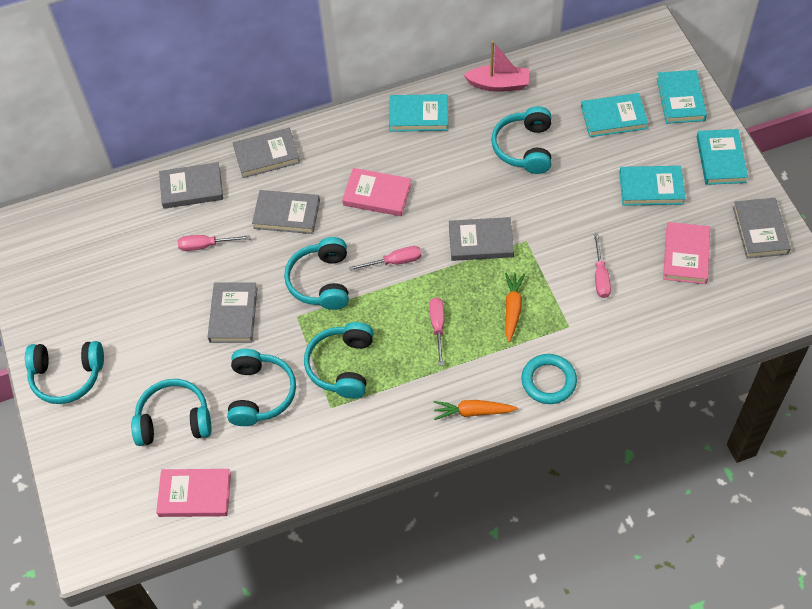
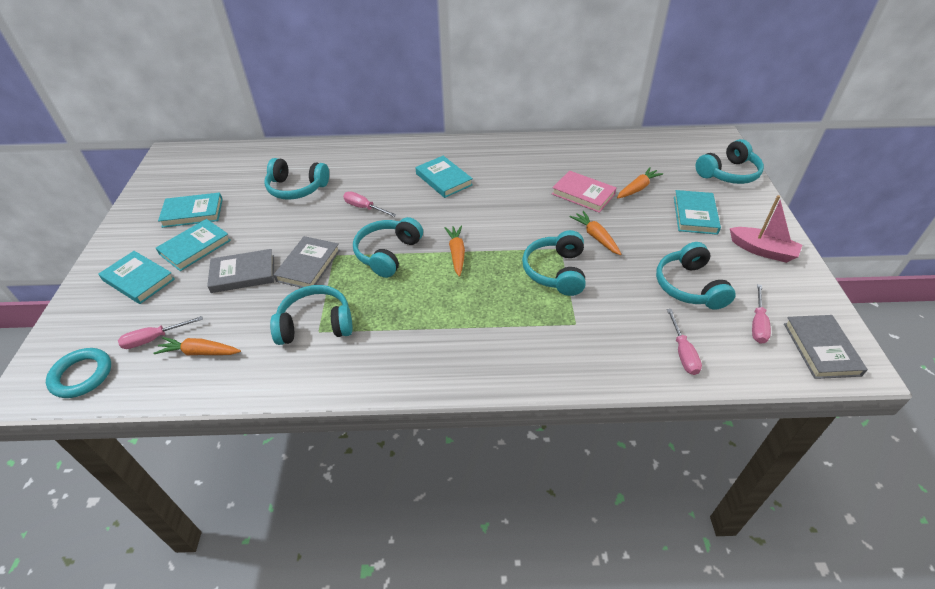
grey book: 6 -> 3
orange carrot: 2 -> 4
pink book: 3 -> 1

